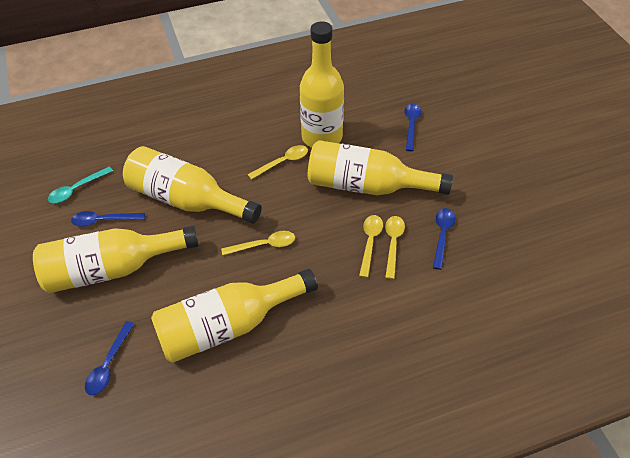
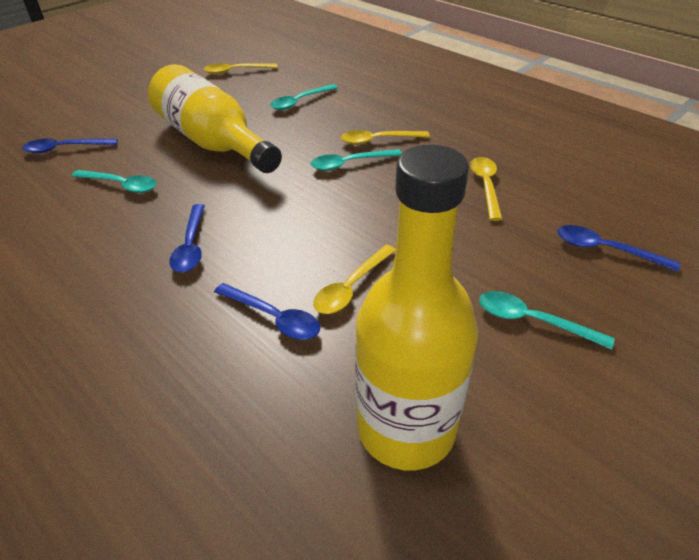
turquoise spoon: 1 -> 4
yellow bottle: 5 -> 2

